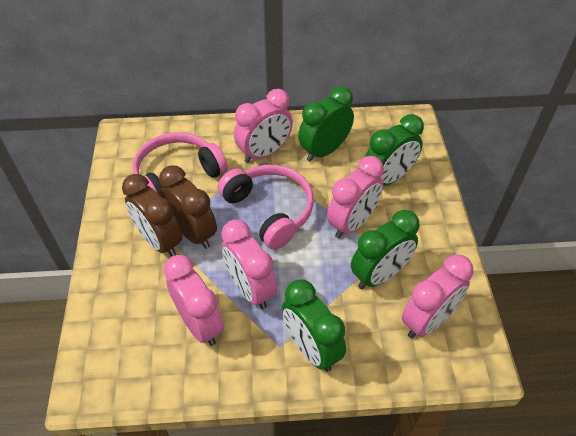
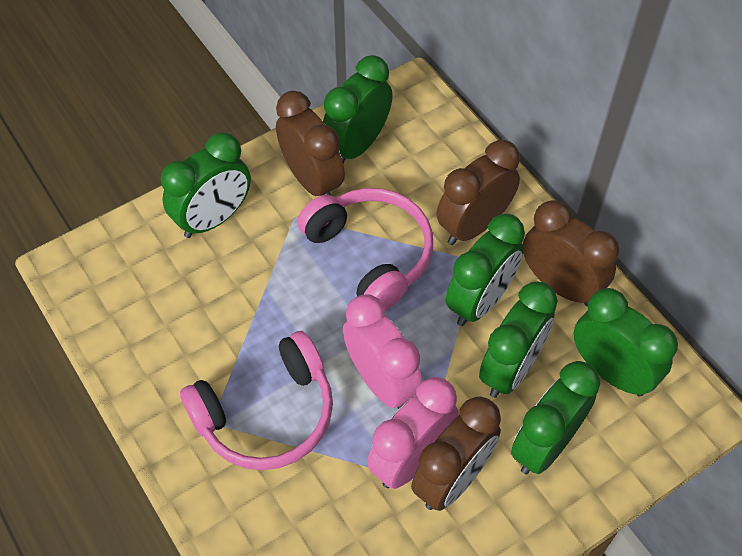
brown clock: 2 -> 4
green clock: 4 -> 6
pink clock: 5 -> 2

